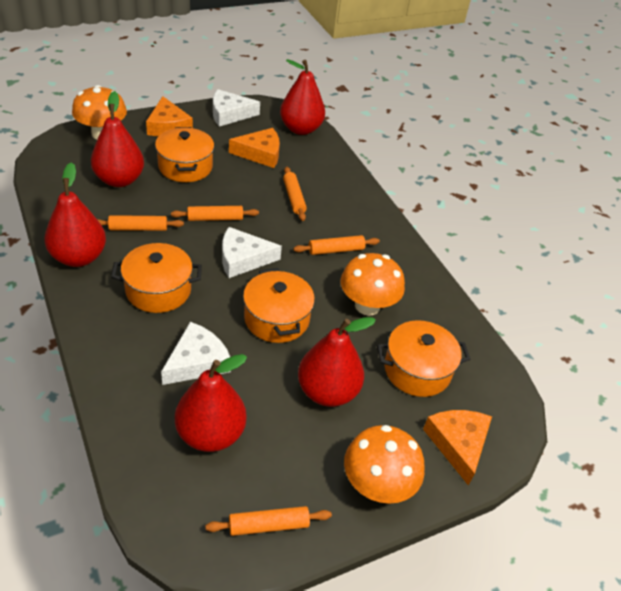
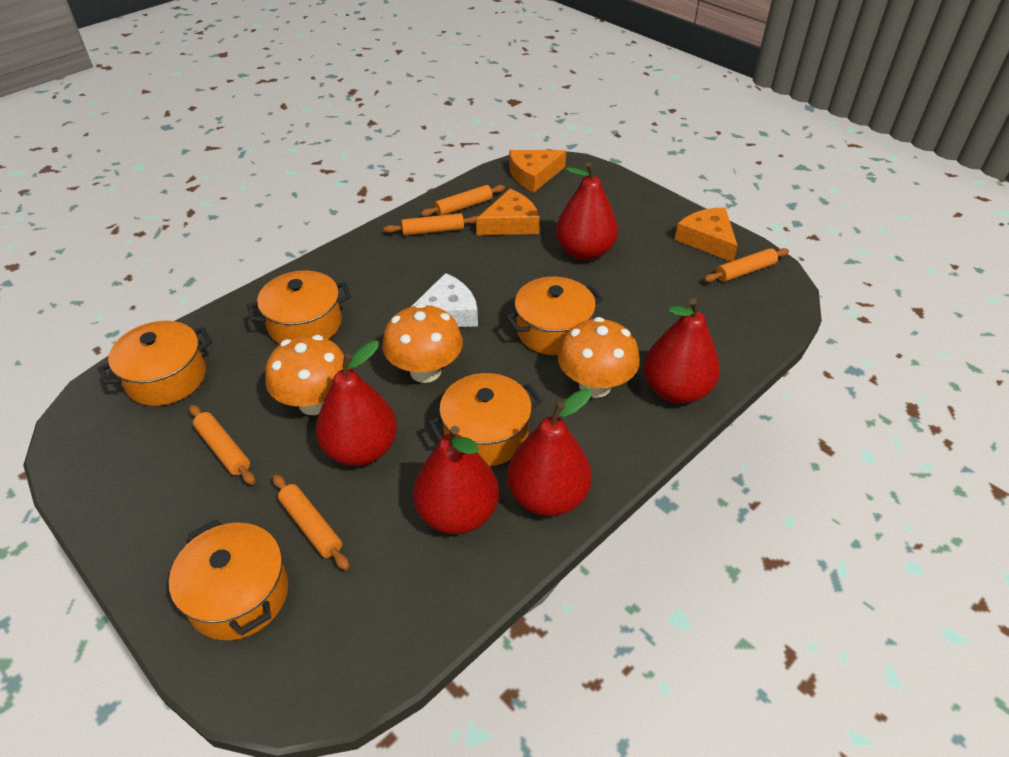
orange pot: 4 -> 5
white cheese: 3 -> 1

